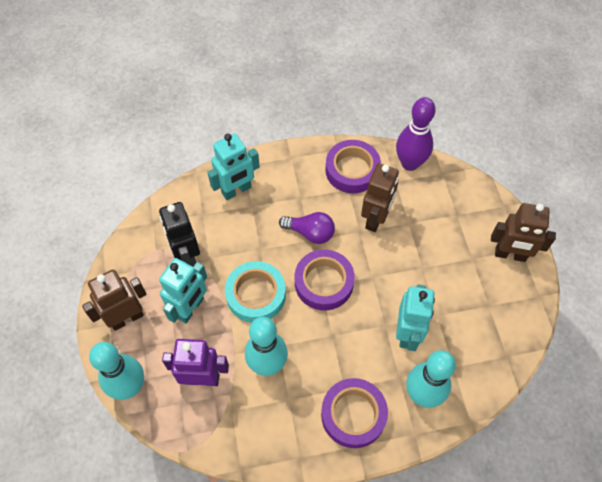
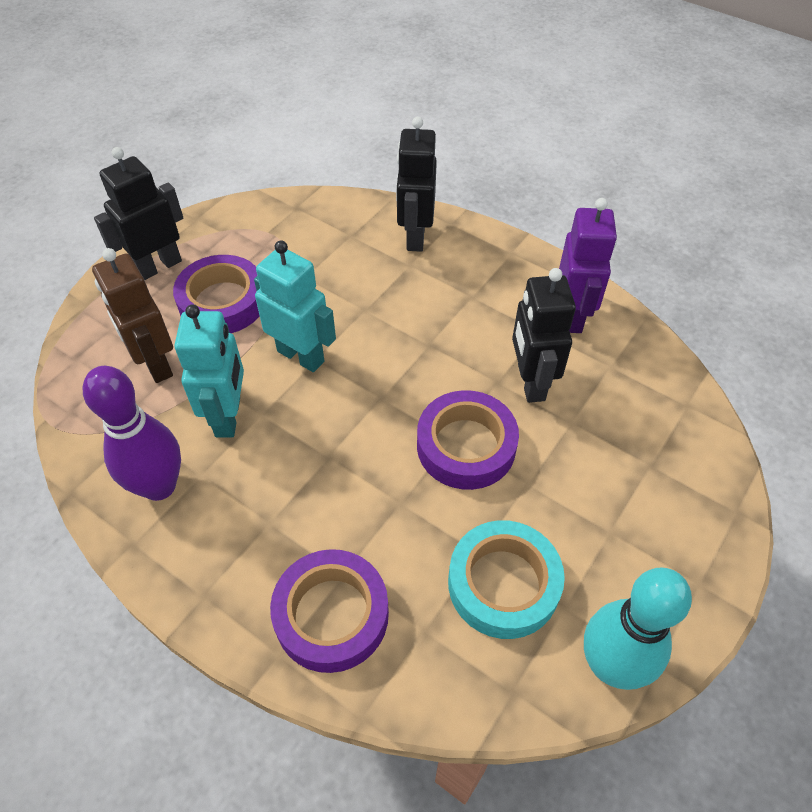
black robot: 1 -> 3
brown robot: 3 -> 1
purple light bulb: 1 -> 0
turquoise bowling pin: 3 -> 1
turquoise robot: 3 -> 2

